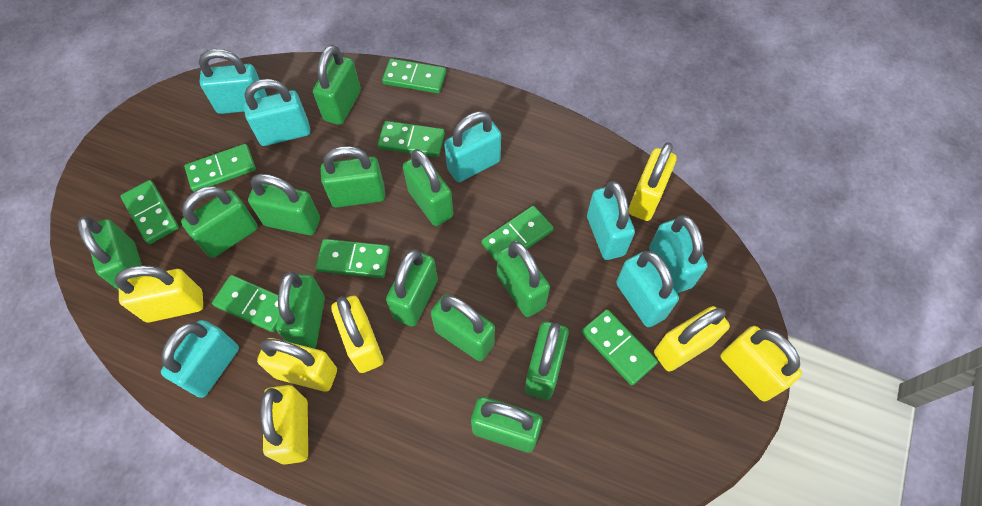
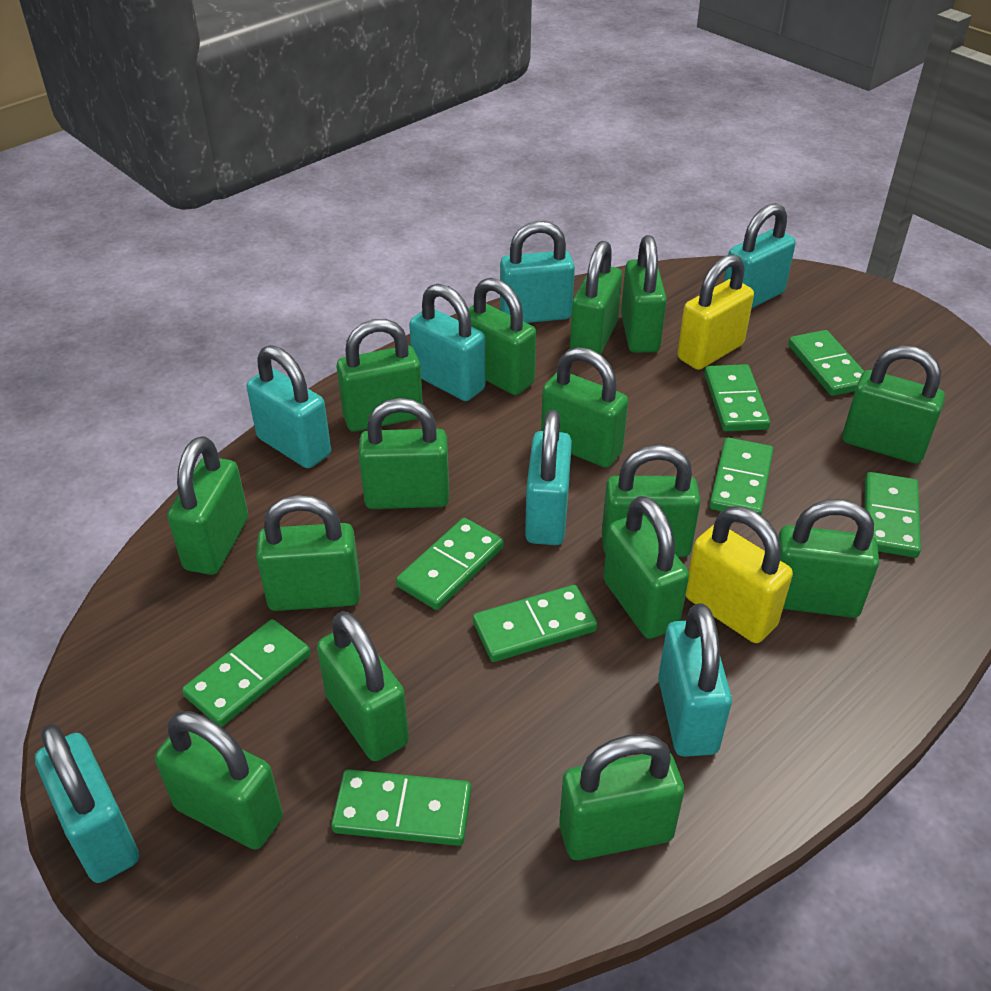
green padlock: 12 -> 15
yellow padlock: 7 -> 2

